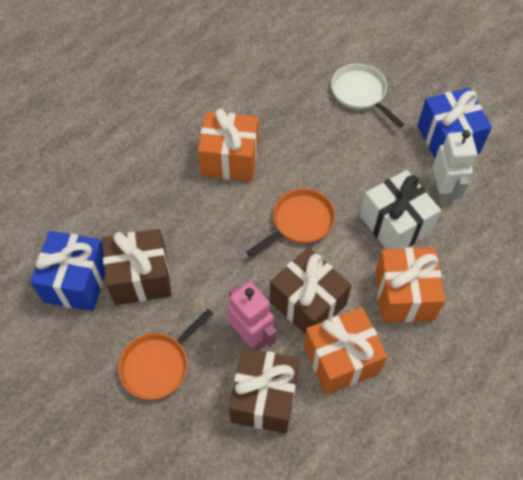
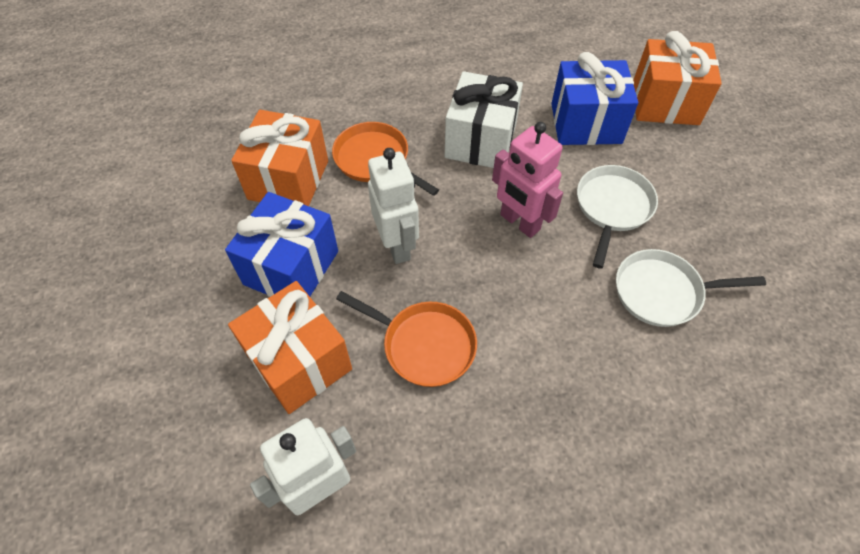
brown gift: 3 -> 0
white pan: 1 -> 2
white robot: 1 -> 2

